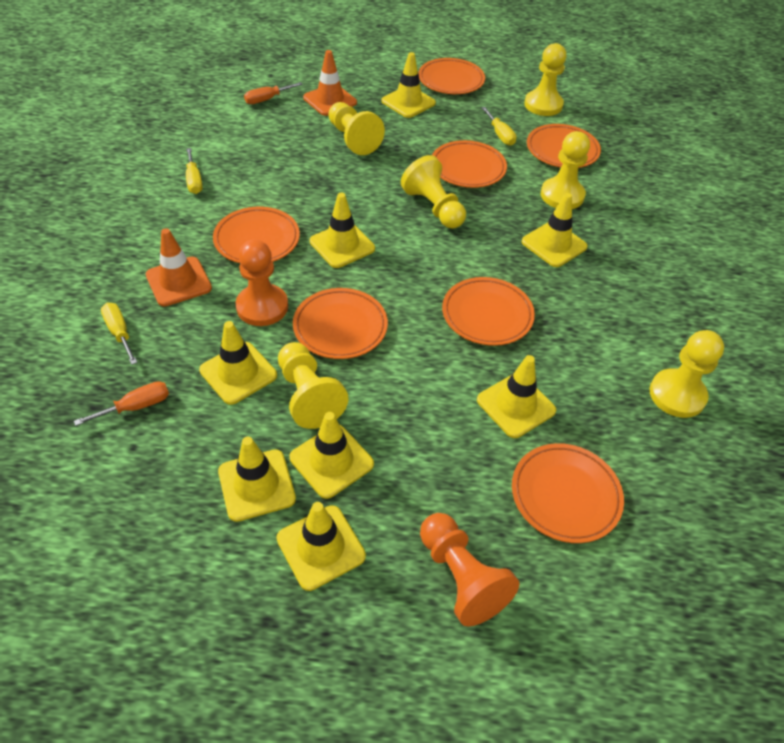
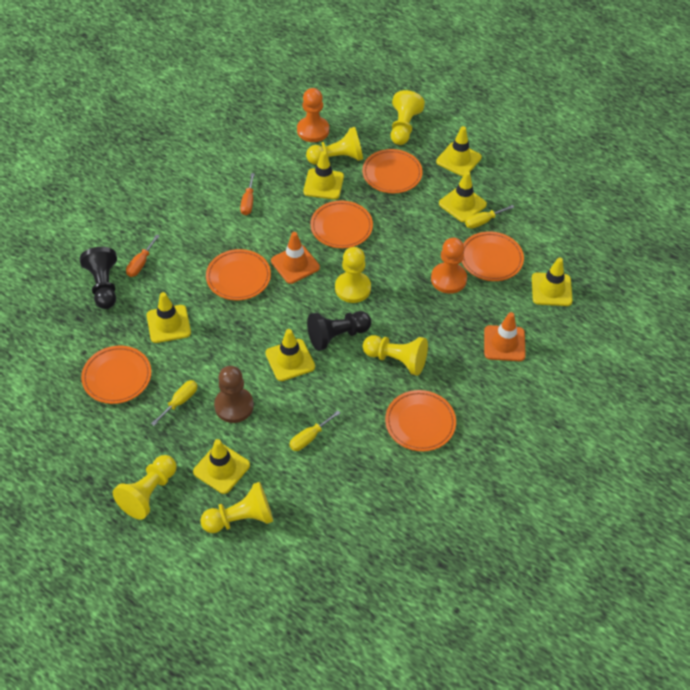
black pawn: 0 -> 2
brown pawn: 0 -> 1
orange plate: 7 -> 6
yellow traffic cone: 8 -> 7

